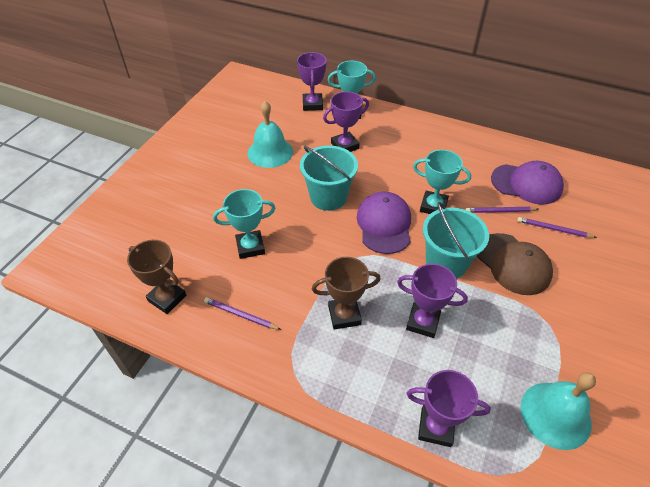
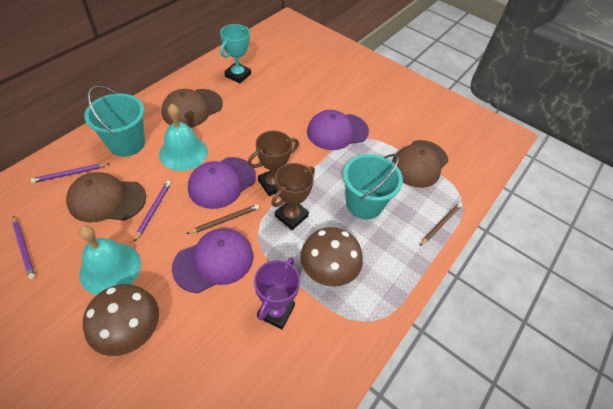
brown cap: 1 -> 3
brown mushroom: 0 -> 2
brown pencil: 0 -> 2
purple cap: 2 -> 3
purple trophy: 4 -> 1
turquoise trophy: 3 -> 1

